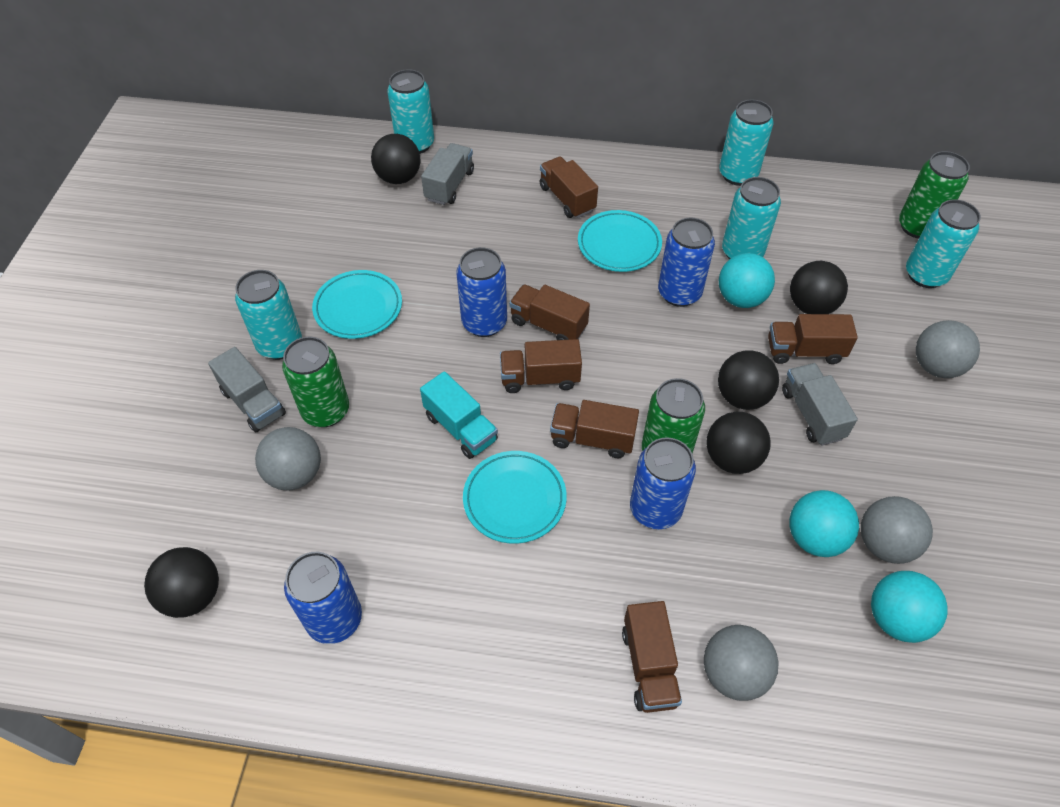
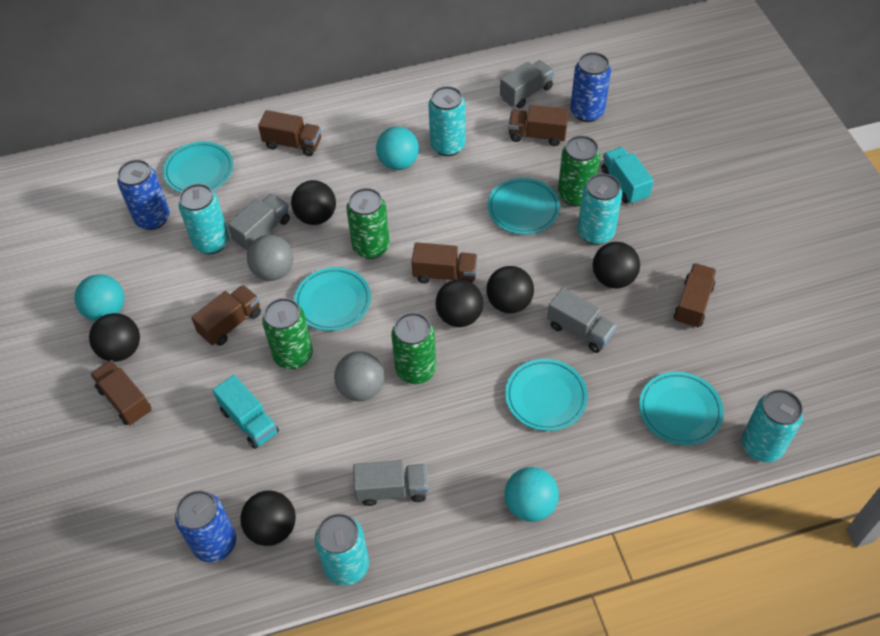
black ball: 5 -> 6
blue can: 4 -> 3
green can: 3 -> 4
grey ball: 4 -> 2
grey truck: 3 -> 4
turquoise plate: 3 -> 5
turquoise truck: 1 -> 2

